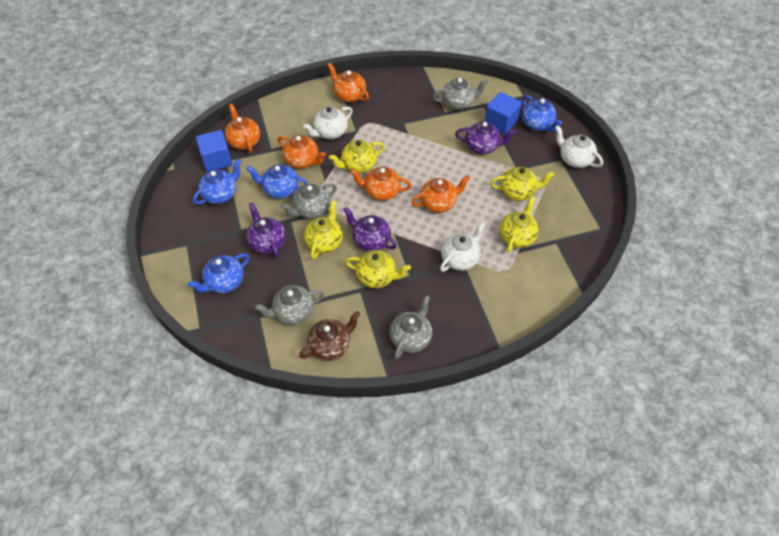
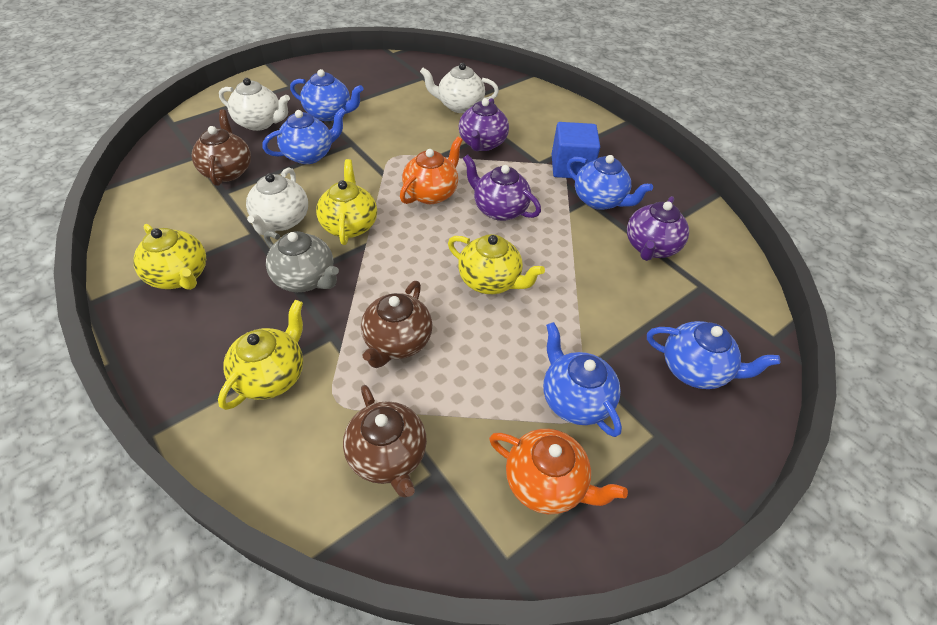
blue cube: 2 -> 1
blue teapot: 4 -> 5
brown teapot: 1 -> 3
grey teapot: 4 -> 1
orange teapot: 5 -> 2
yellow teapot: 5 -> 4

